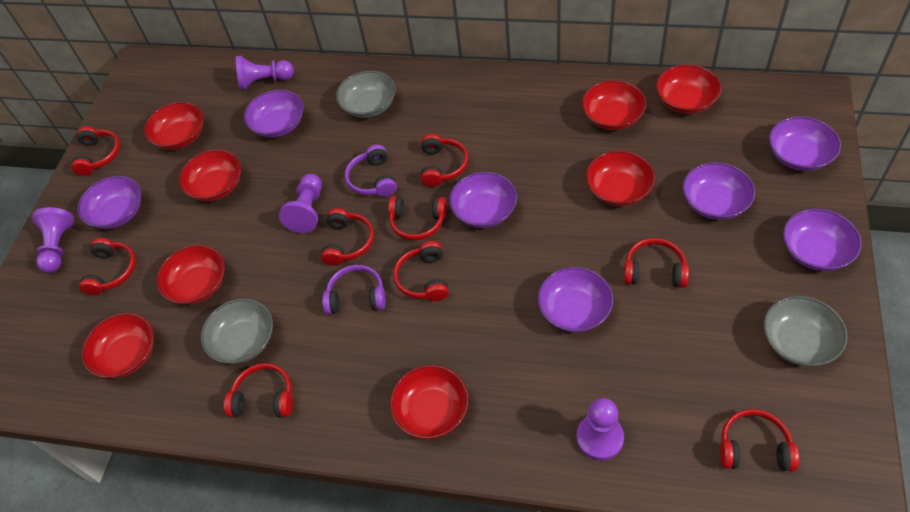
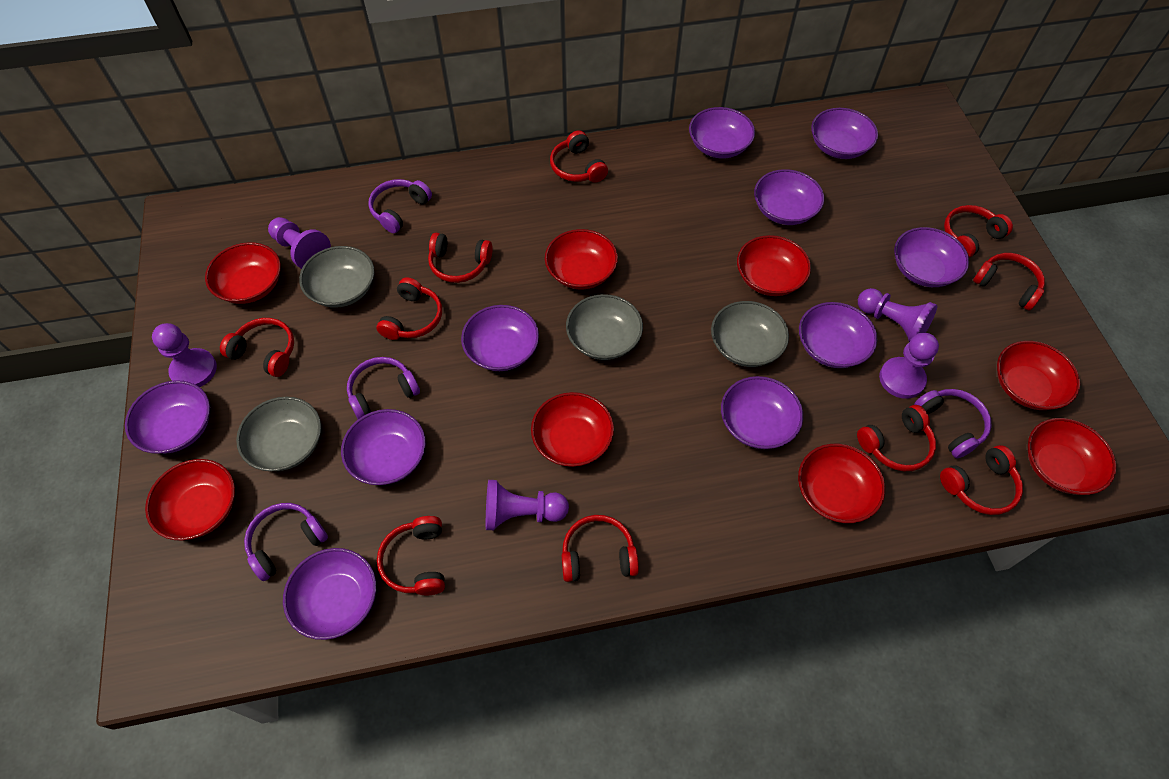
grey bowl: 3 -> 4
purple bowl: 7 -> 10
purple headphones: 2 -> 4
purple pawn: 4 -> 5
red headphones: 9 -> 10

